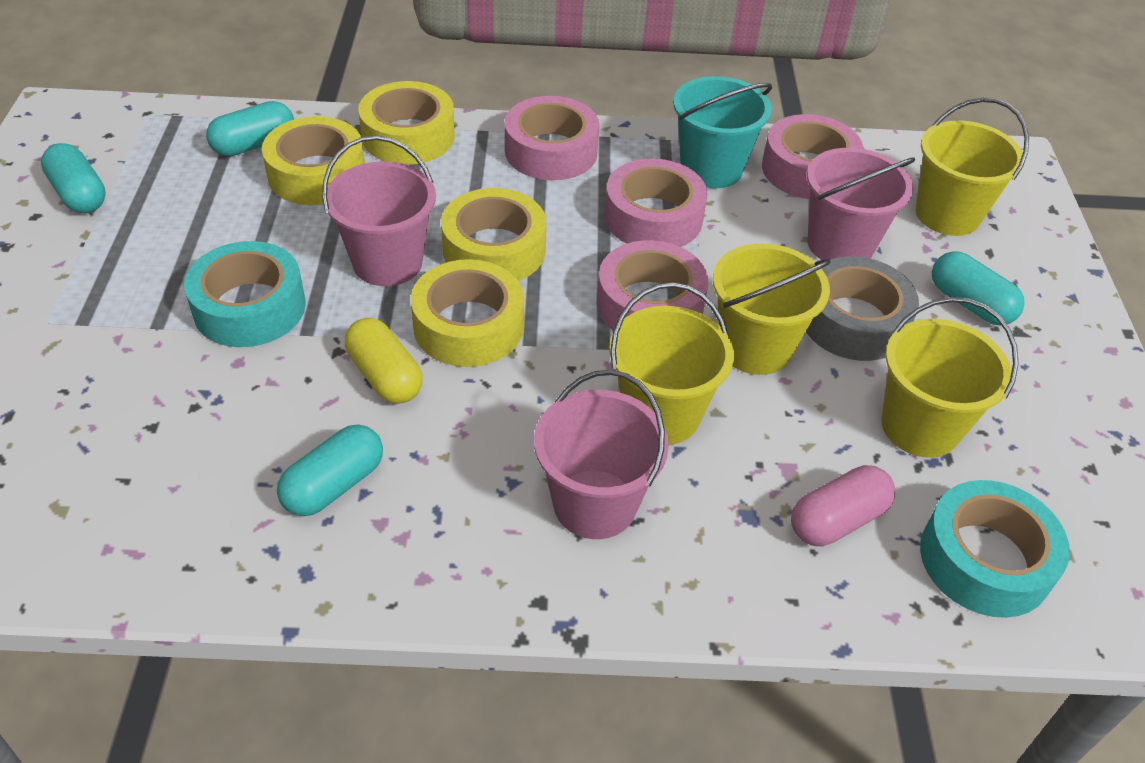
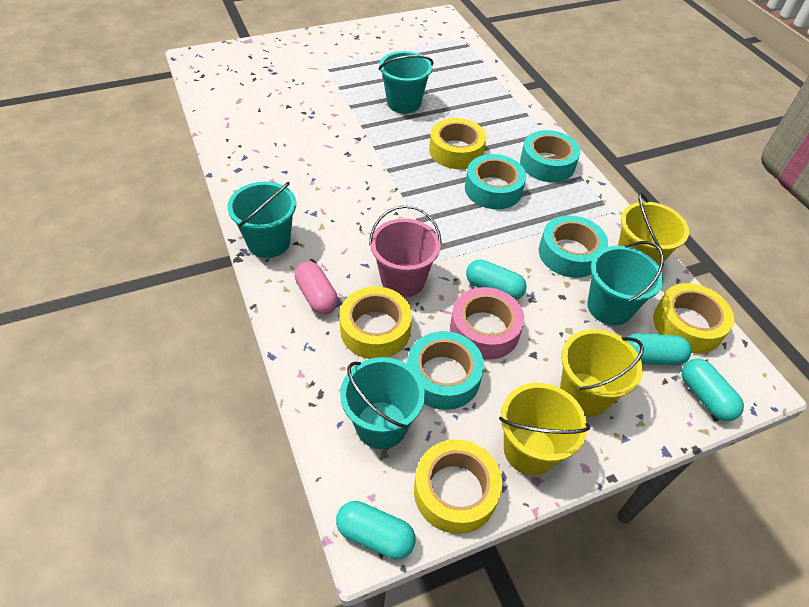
grey tape: 1 -> 0
pink bucket: 3 -> 1
pink tape: 4 -> 1
turquoise bucket: 1 -> 4
turquoise tape: 2 -> 4
yellow bucket: 4 -> 3
yellow capsule: 1 -> 0

